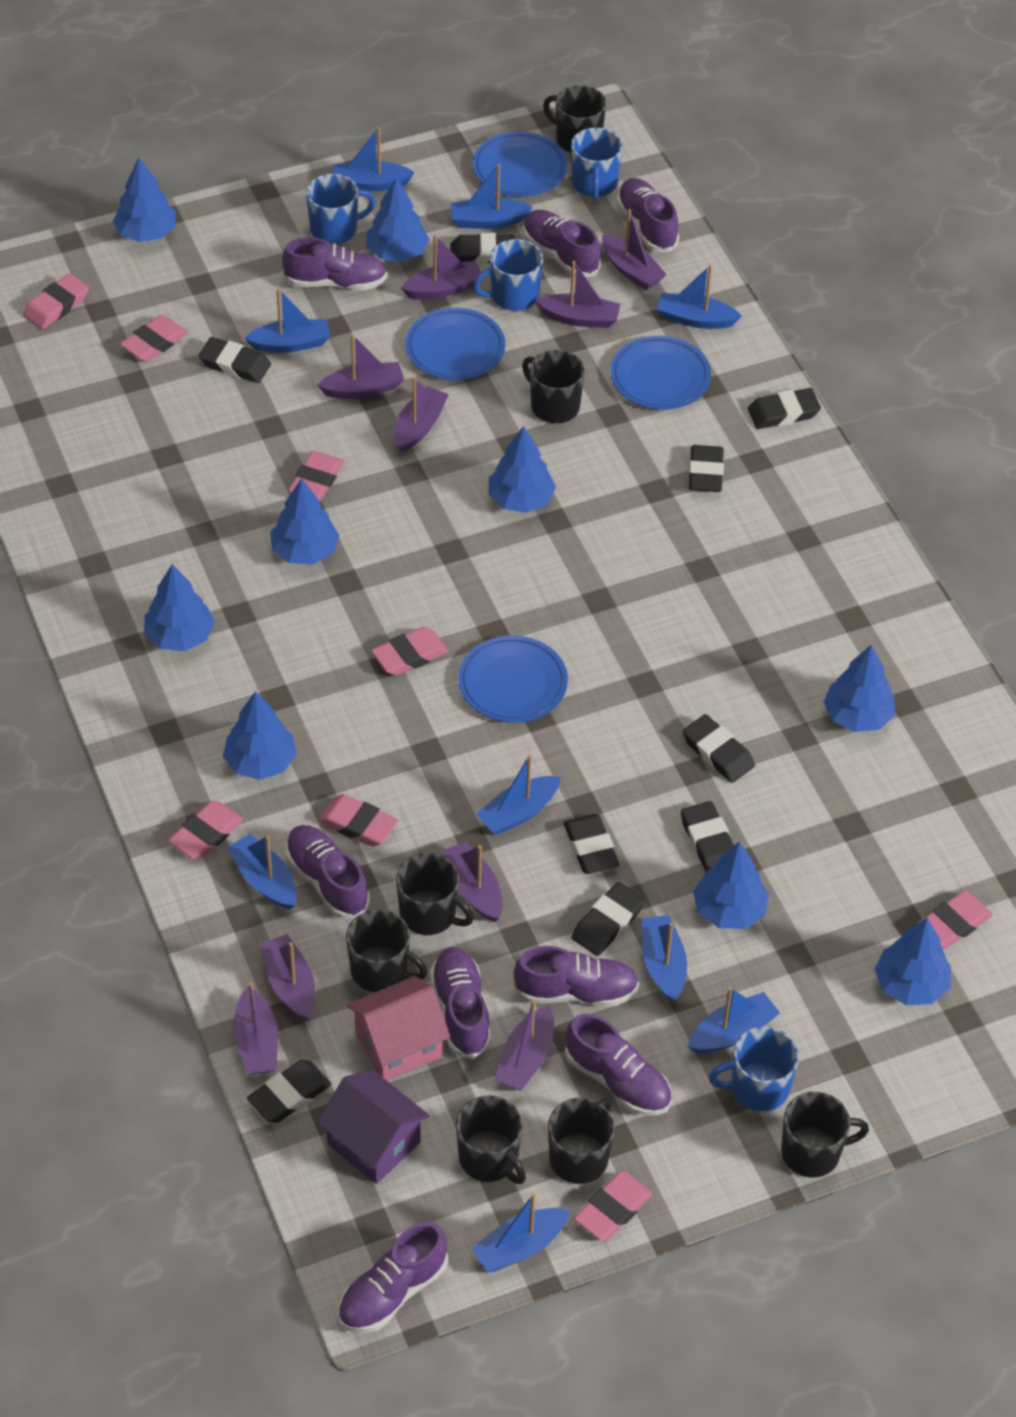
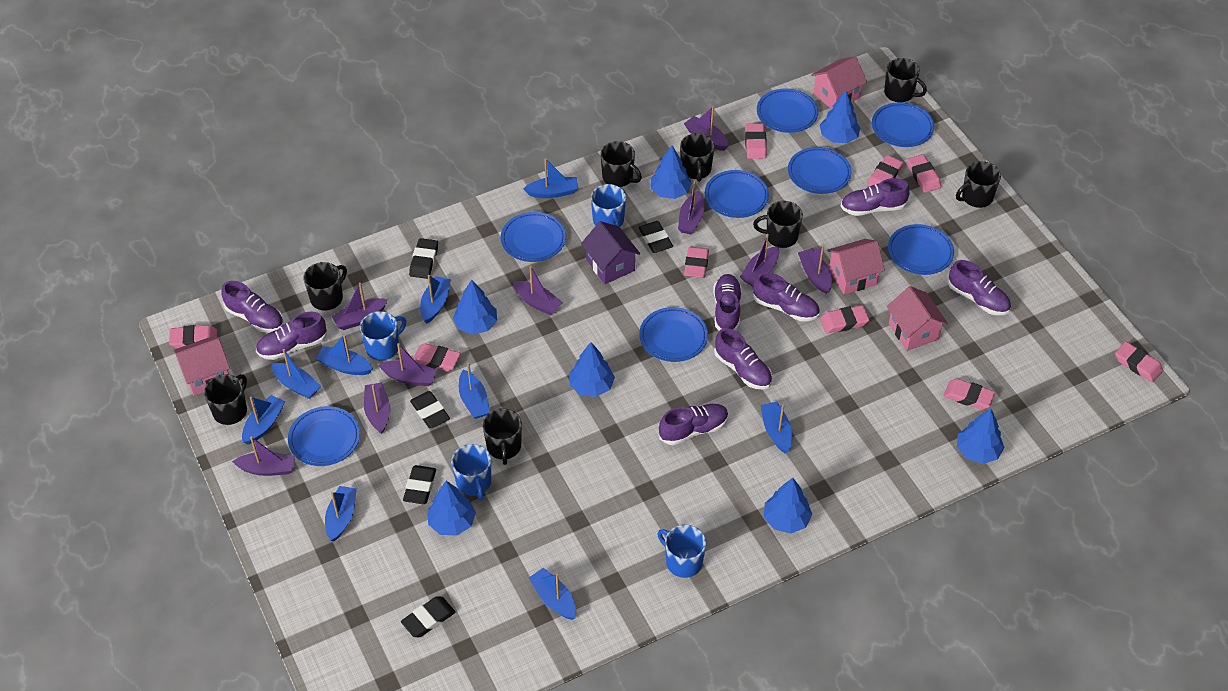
black eraser: 9 -> 5
black mug: 7 -> 8
blue plate: 4 -> 8
blue tree: 9 -> 7
pink eraser: 8 -> 9
pink house: 1 -> 4

